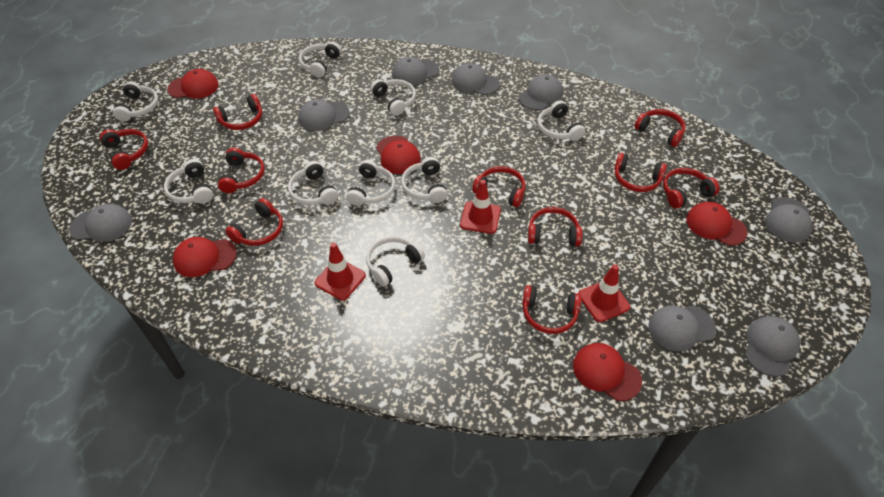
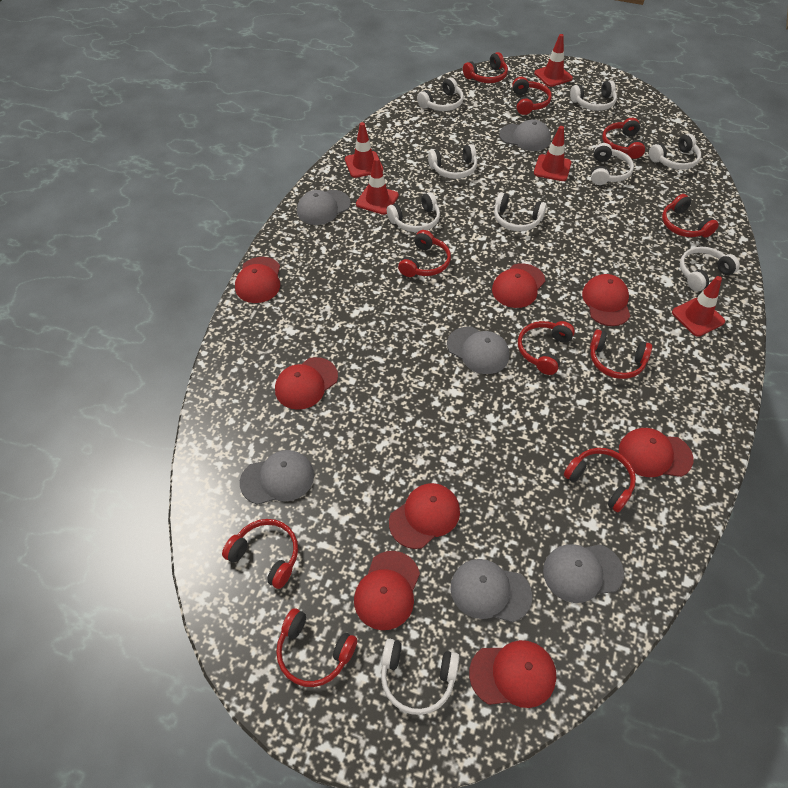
grey cap: 8 -> 6
red cap: 5 -> 8
red traffic cone: 3 -> 5

